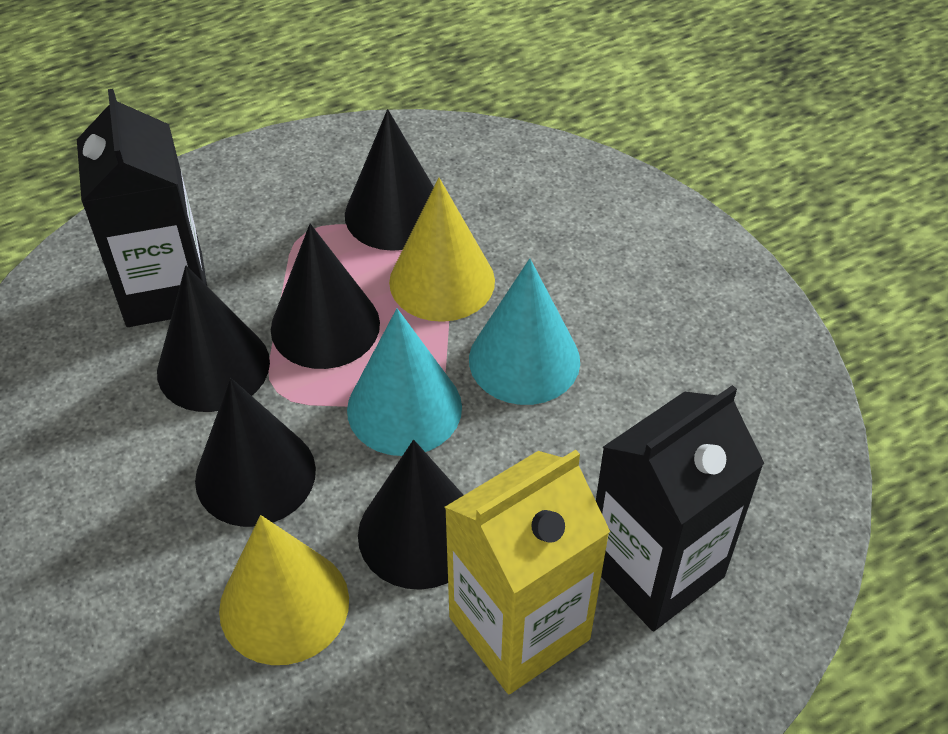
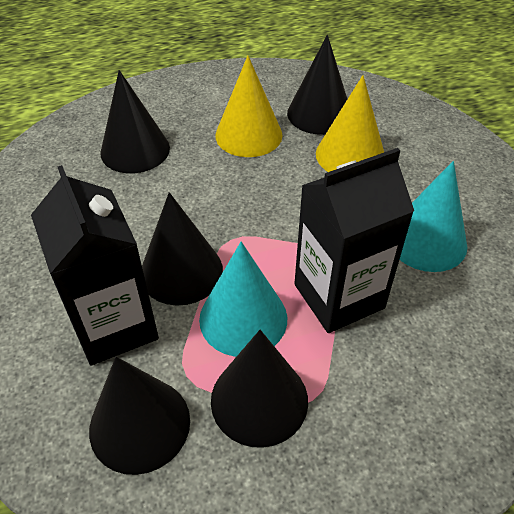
yellow carton: 1 -> 0

